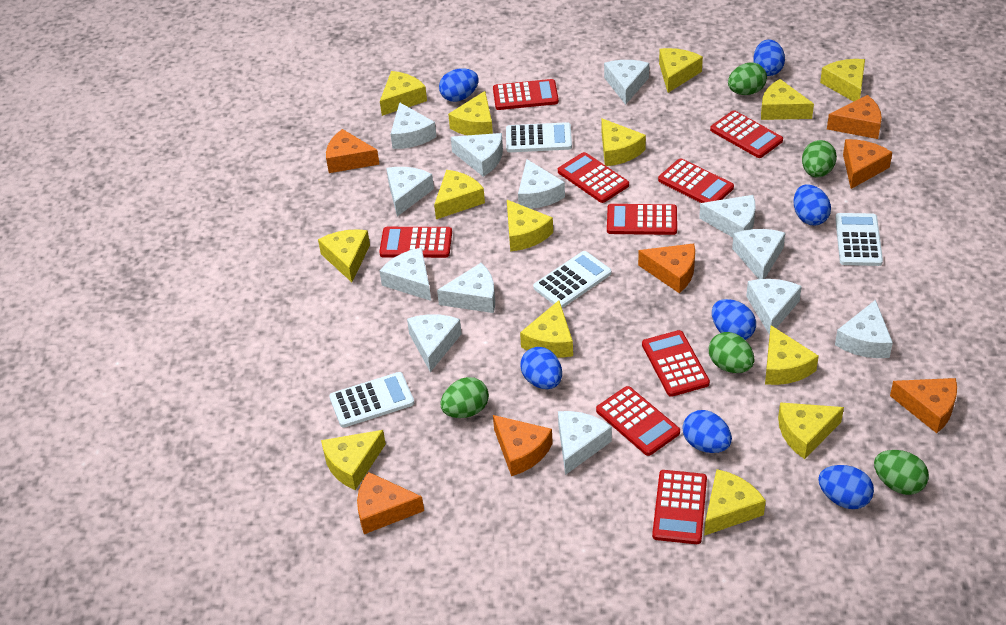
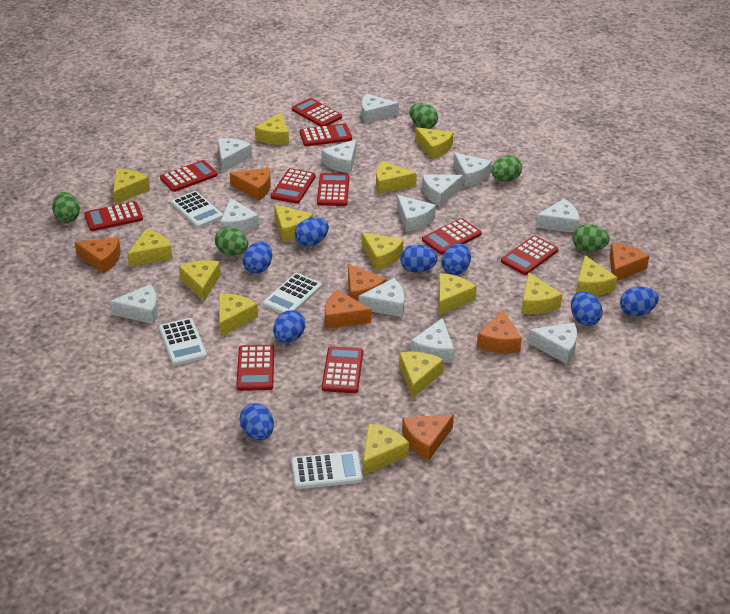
blue egg: 7 -> 8
red calculator: 9 -> 10
white cheese: 13 -> 12

